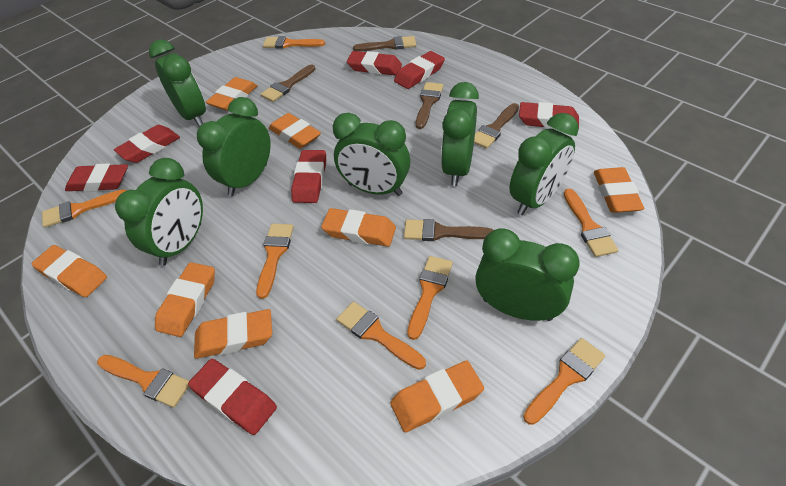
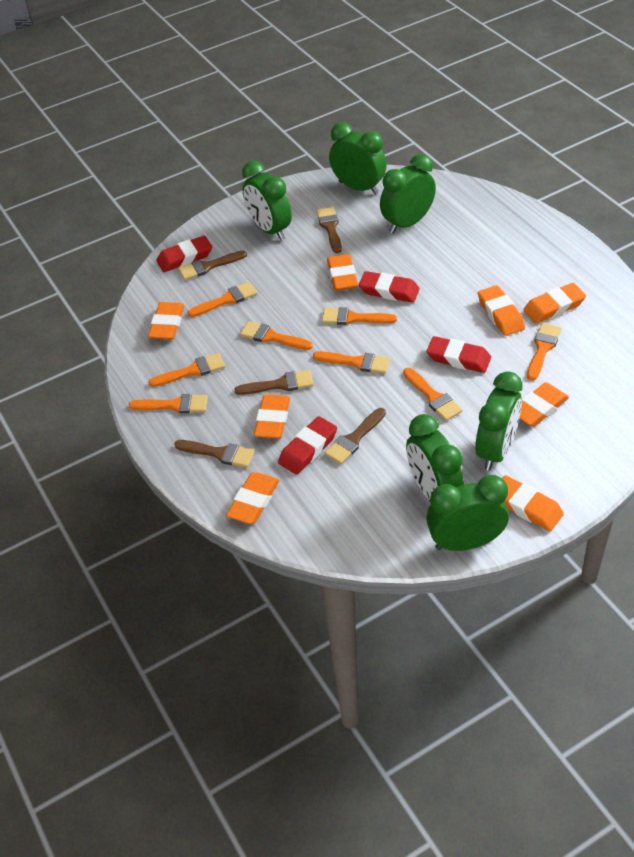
green clock: 7 -> 6
red eraser: 7 -> 4

